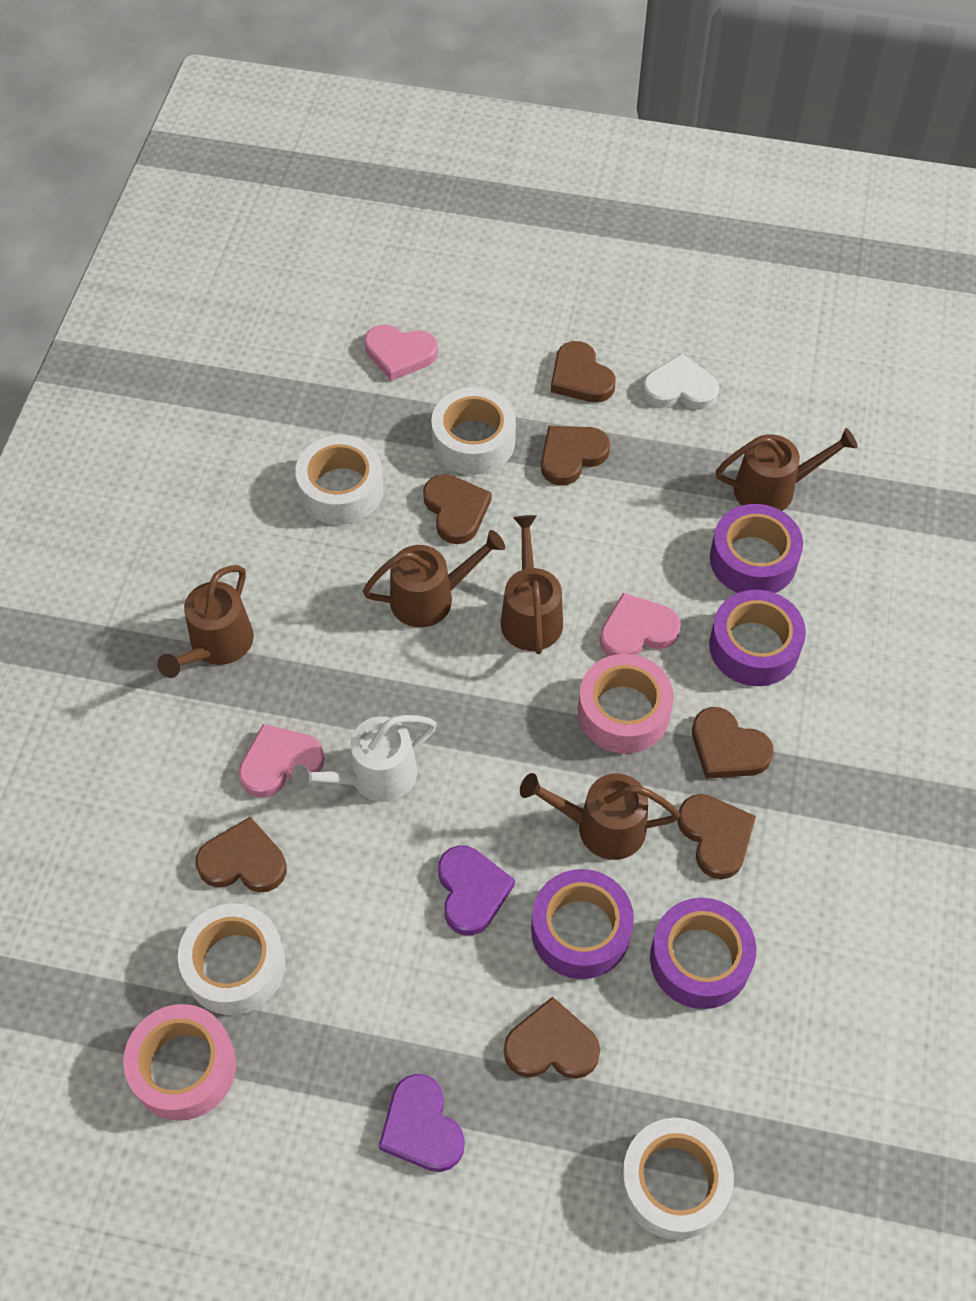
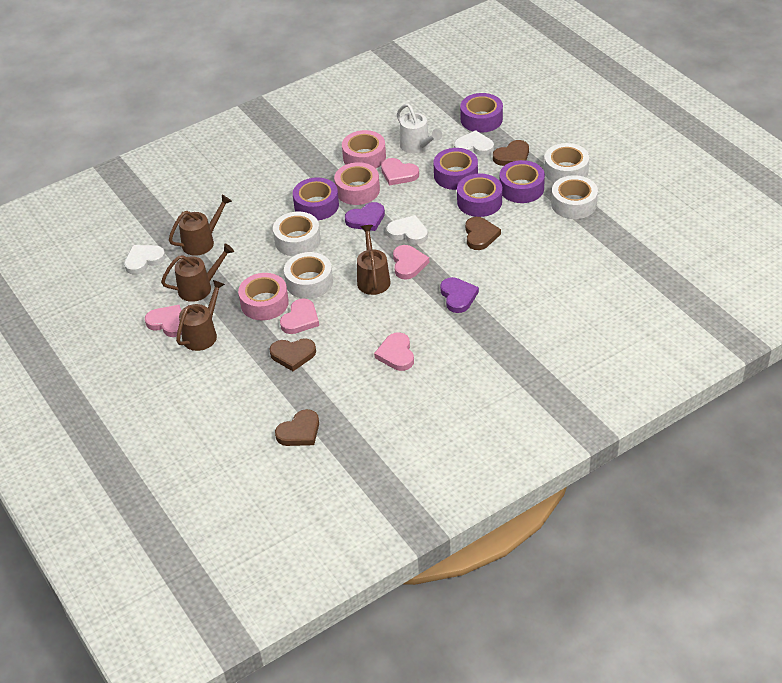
brown heart: 7 -> 4
brown watering can: 5 -> 4
pink heart: 3 -> 5
pink tape: 2 -> 3
purple tape: 4 -> 5
white heart: 1 -> 3

